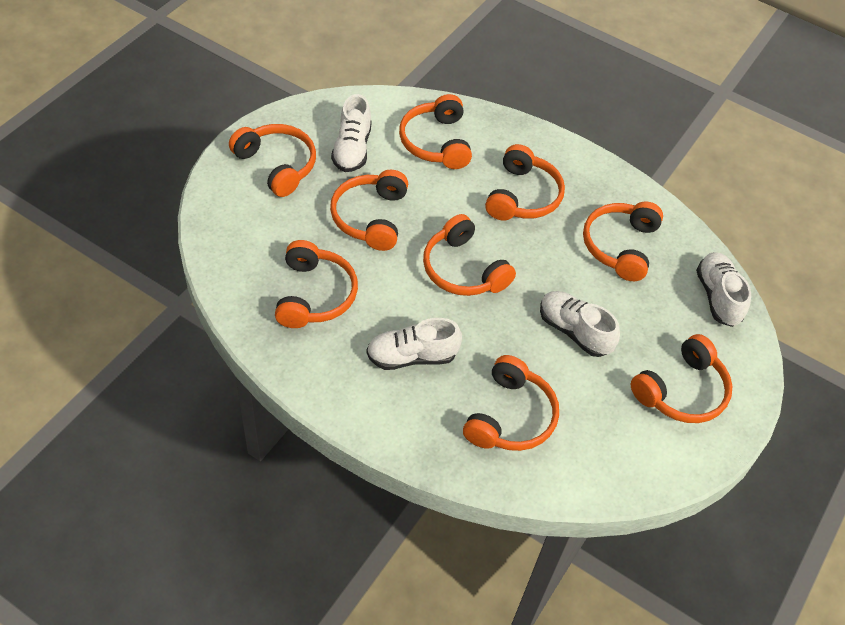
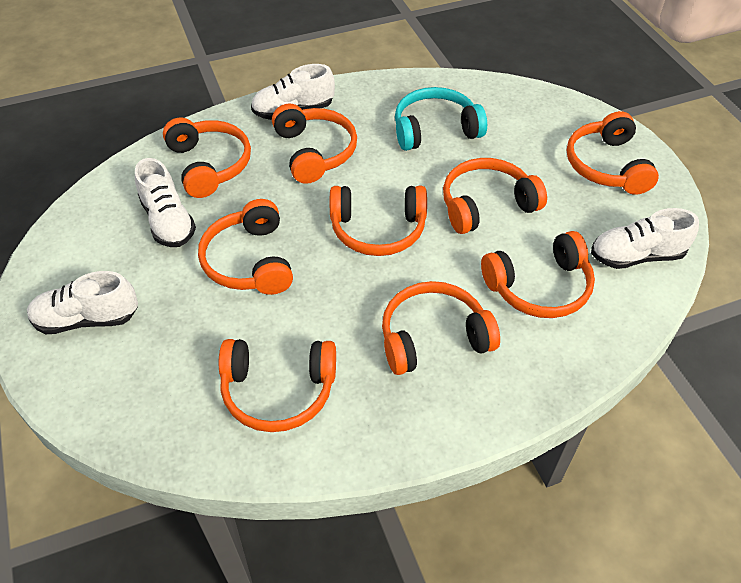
turquoise headphones: 0 -> 1

